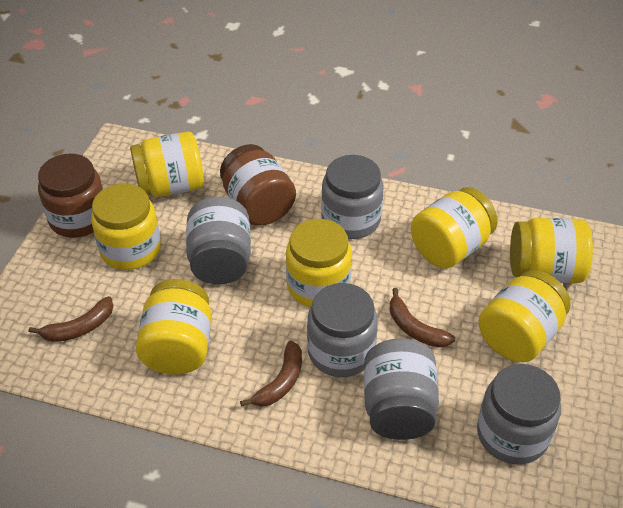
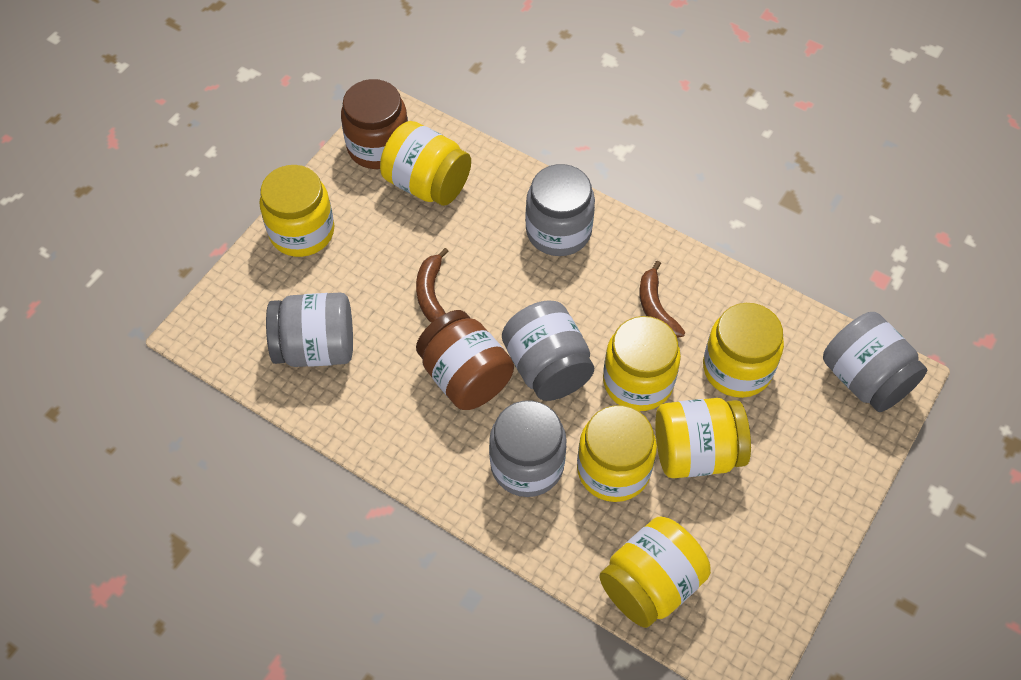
brown banana: 3 -> 2

